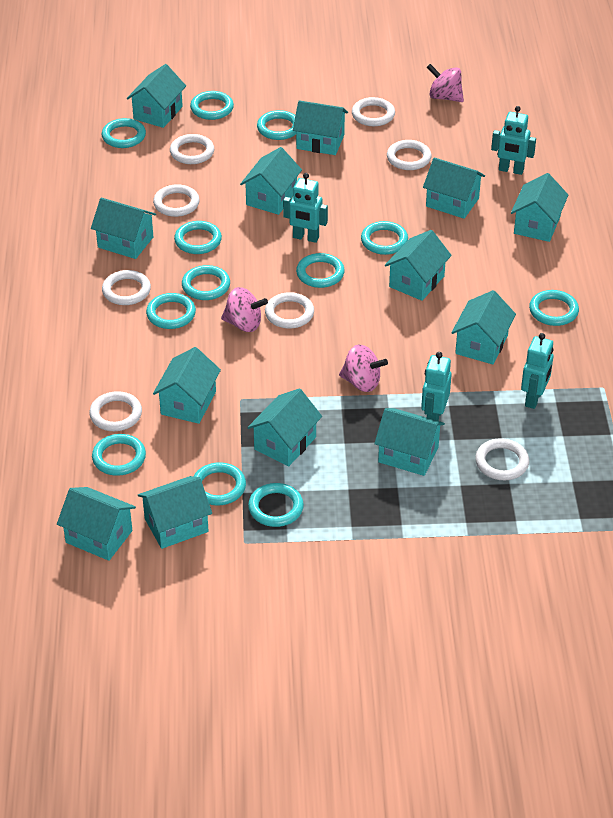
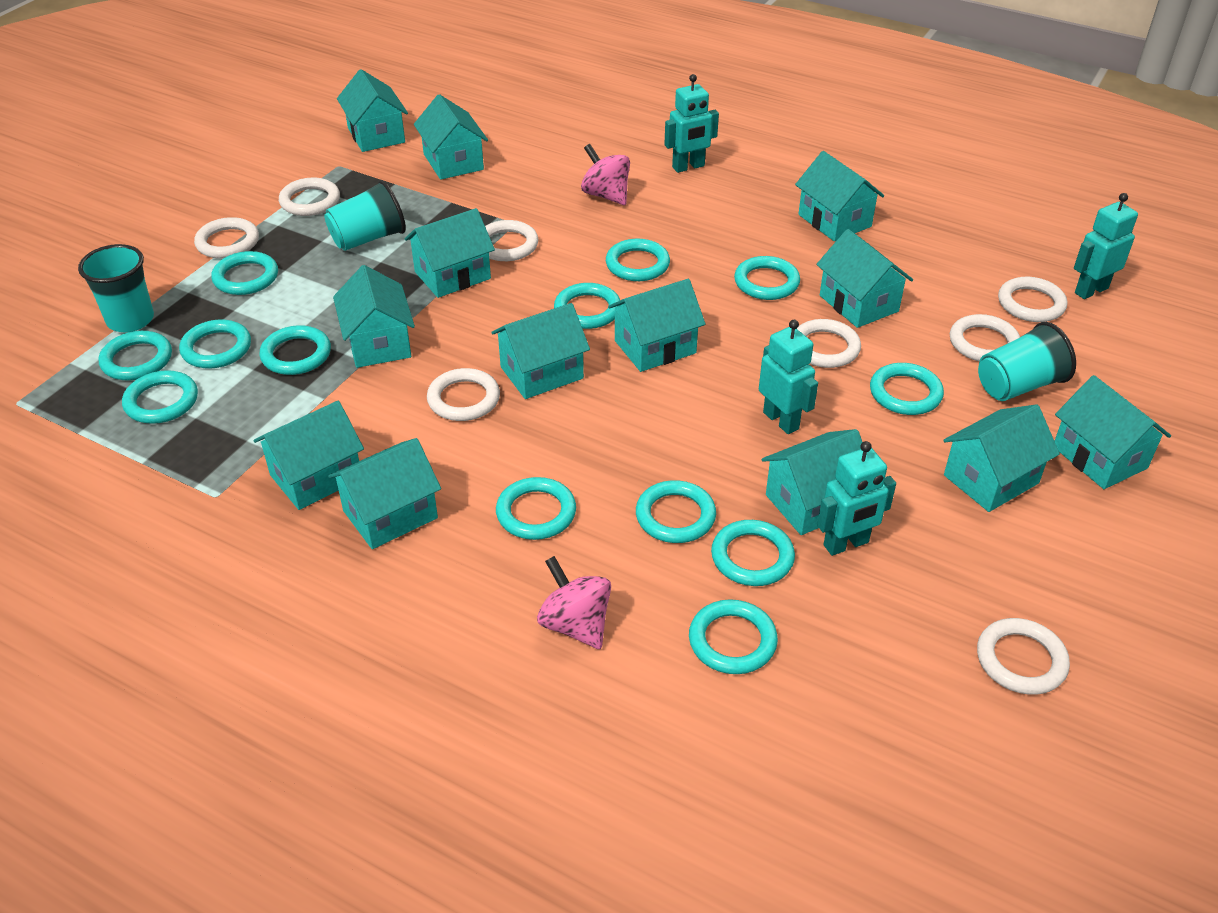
pink spinning top: 3 -> 2
turquoise cup: 0 -> 3
turquoise ring: 12 -> 13

